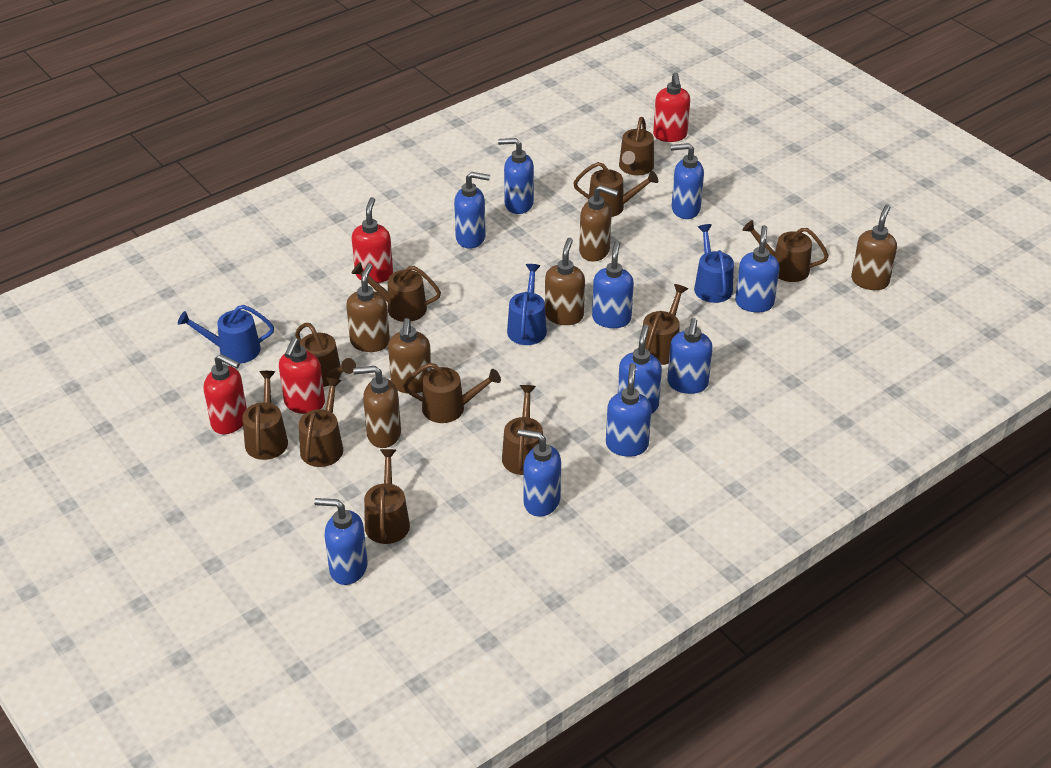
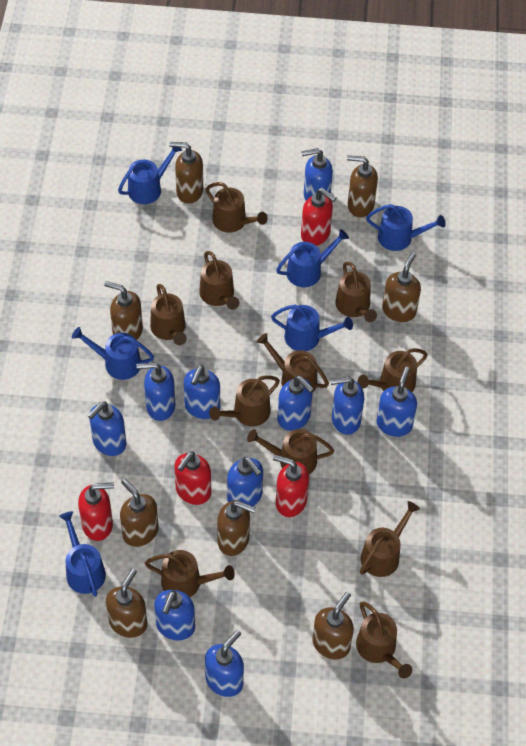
blue watering can: 3 -> 6
brown soap dispenser: 6 -> 8

